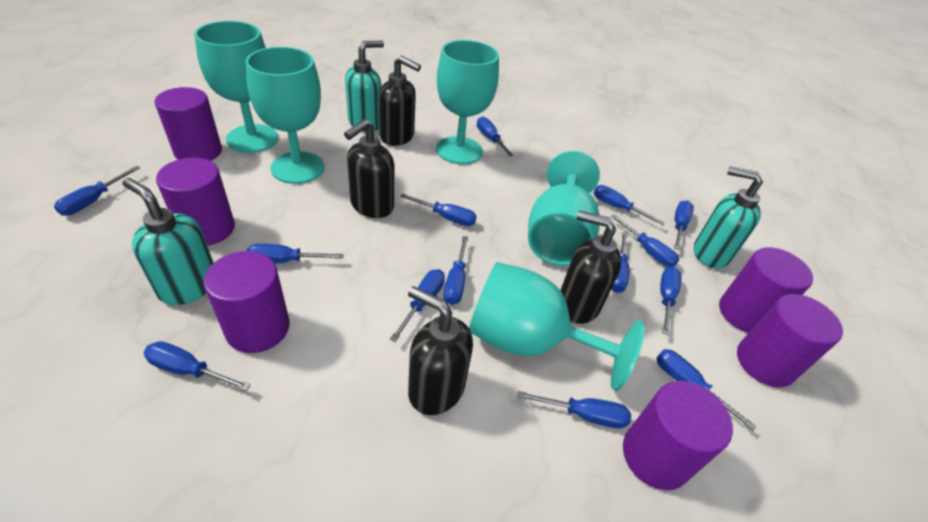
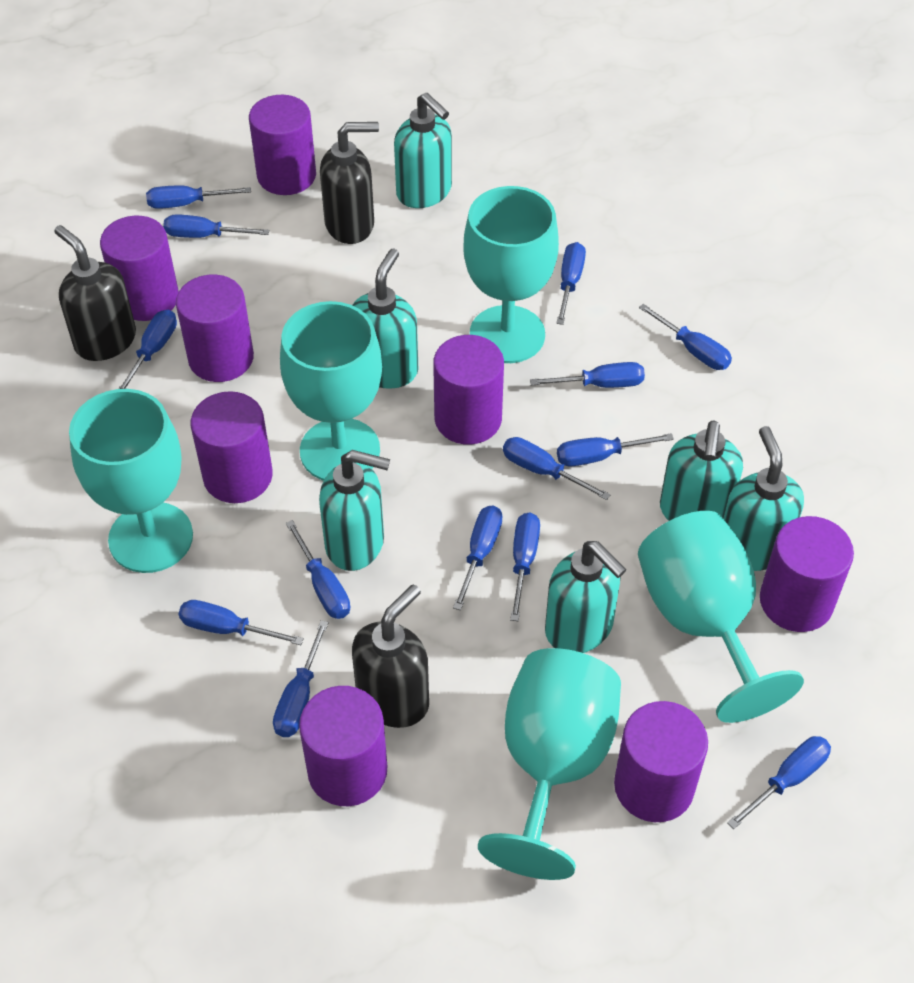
black soap dispenser: 4 -> 3
purple cylinder: 6 -> 8
turquoise soap dispenser: 3 -> 6

